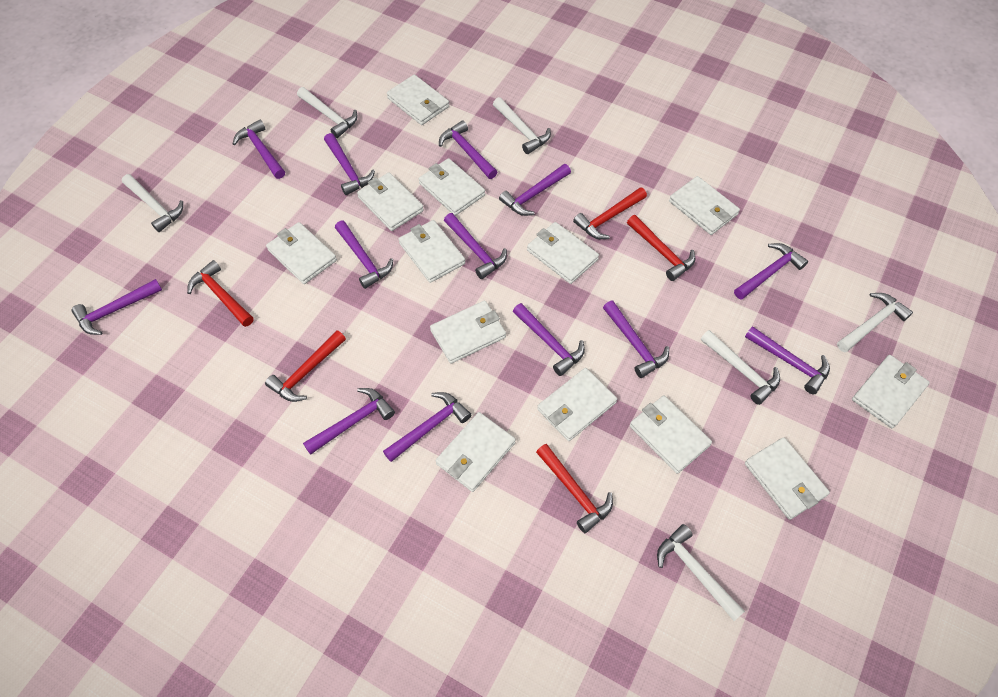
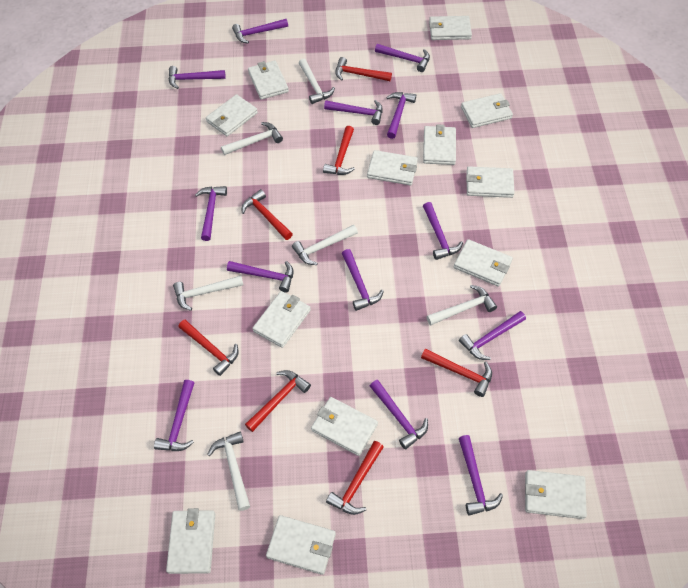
red hammer: 5 -> 7

